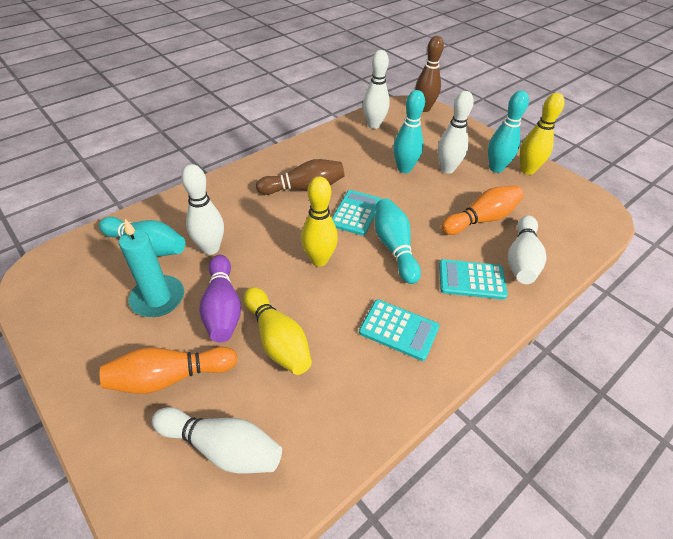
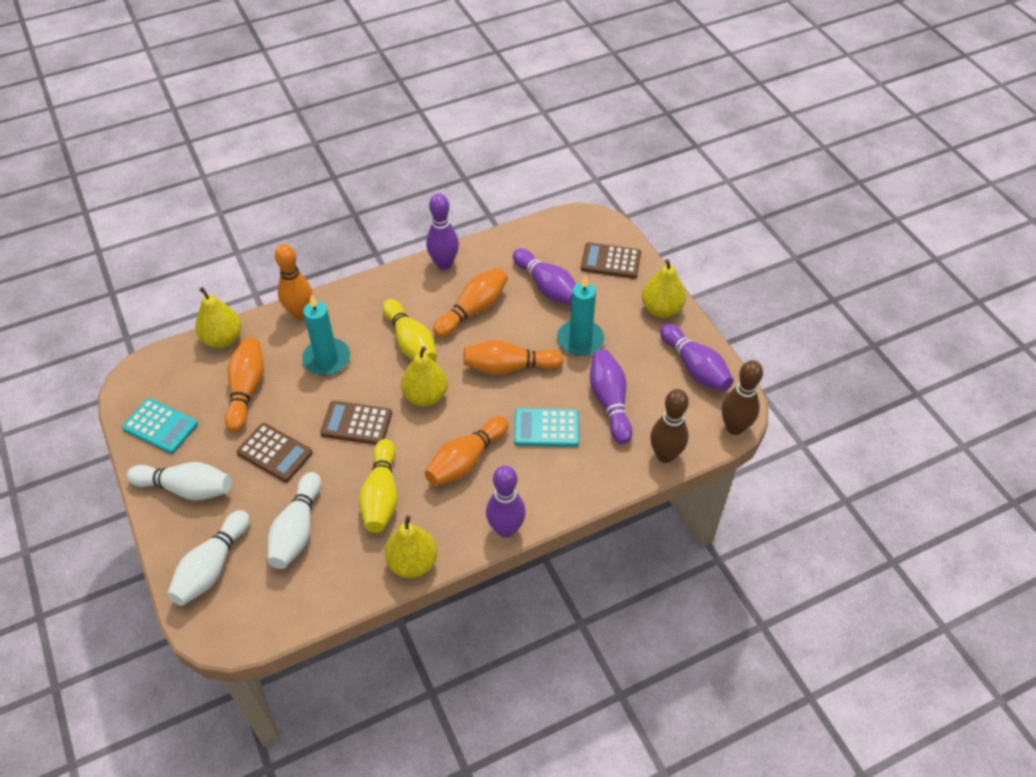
brown calculator: 0 -> 3
orange bowling pin: 2 -> 5
purple bowling pin: 1 -> 5
turquoise bowling pin: 4 -> 0
turquoise calculator: 3 -> 2
turquoise candle: 1 -> 2
white bowling pin: 5 -> 3
yellow bowling pin: 3 -> 2
yellow pear: 0 -> 4

